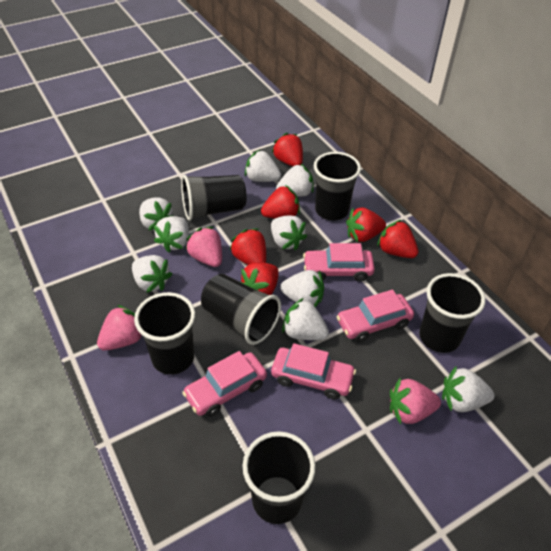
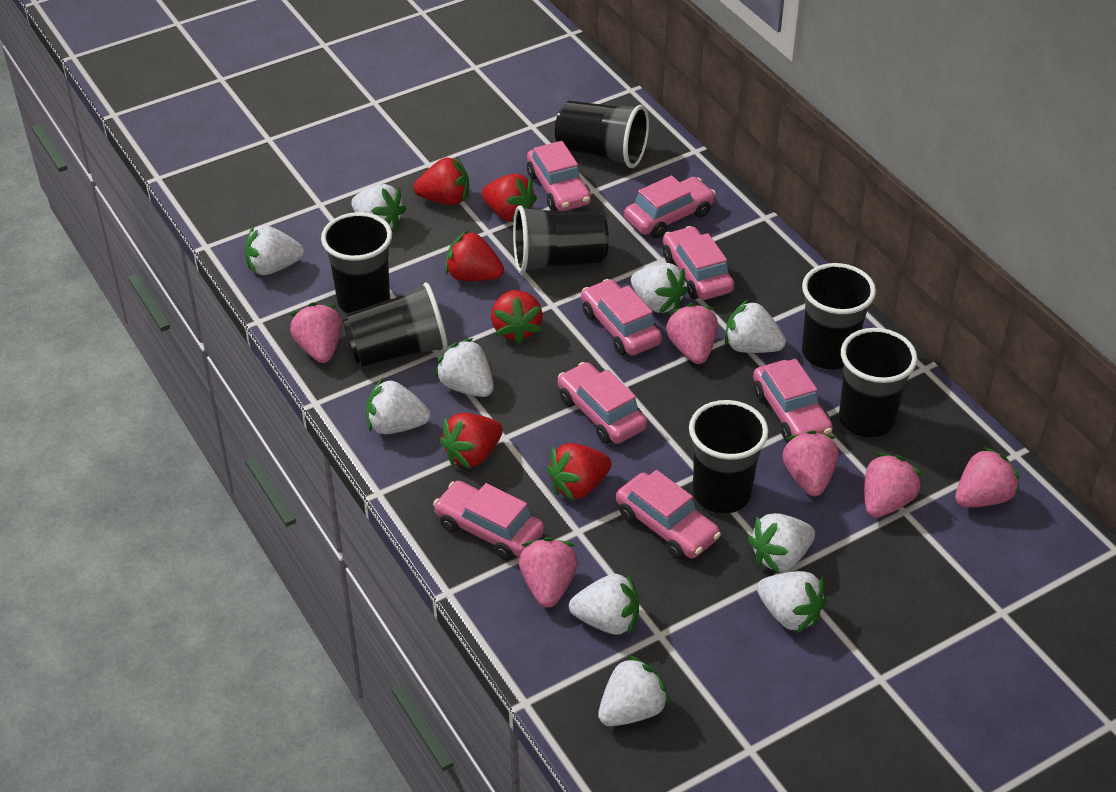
black cup: 6 -> 7
pink car: 4 -> 8
pink strawberry: 3 -> 6
white strawberry: 9 -> 10

